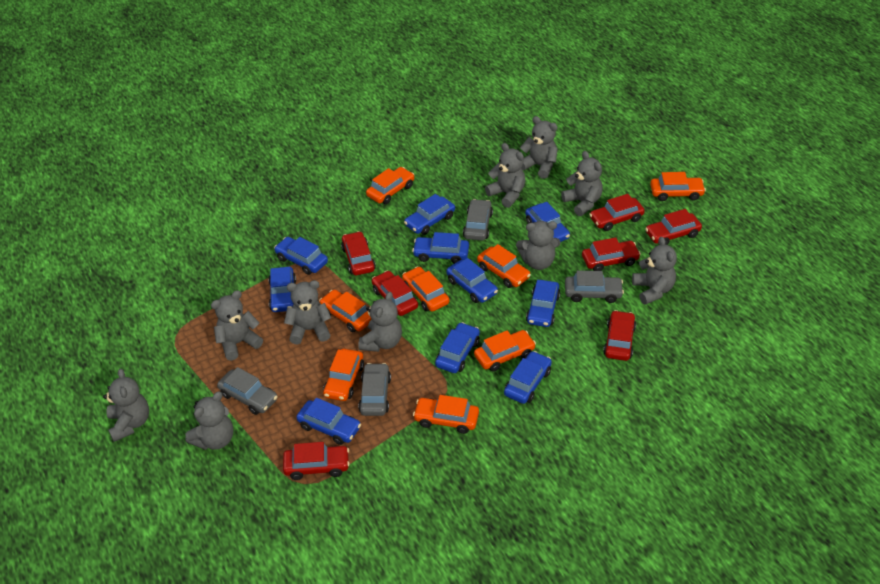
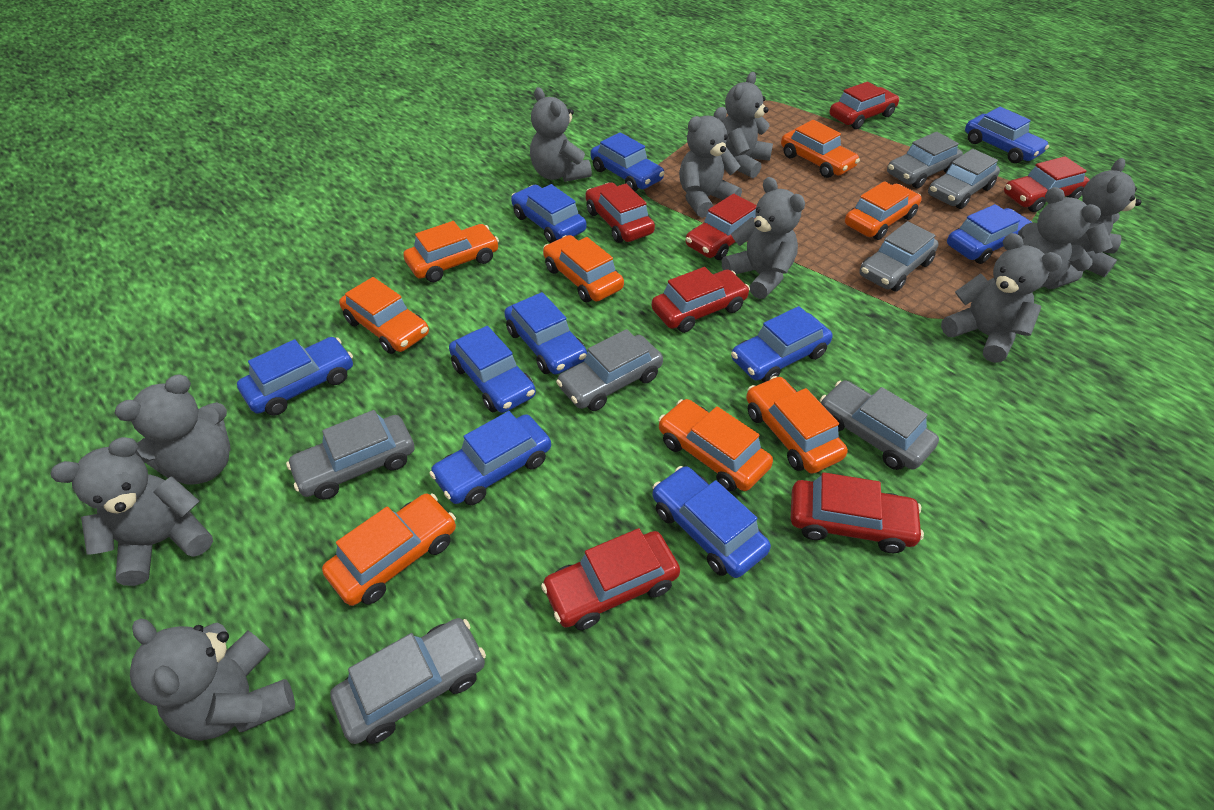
grey car: 4 -> 7

